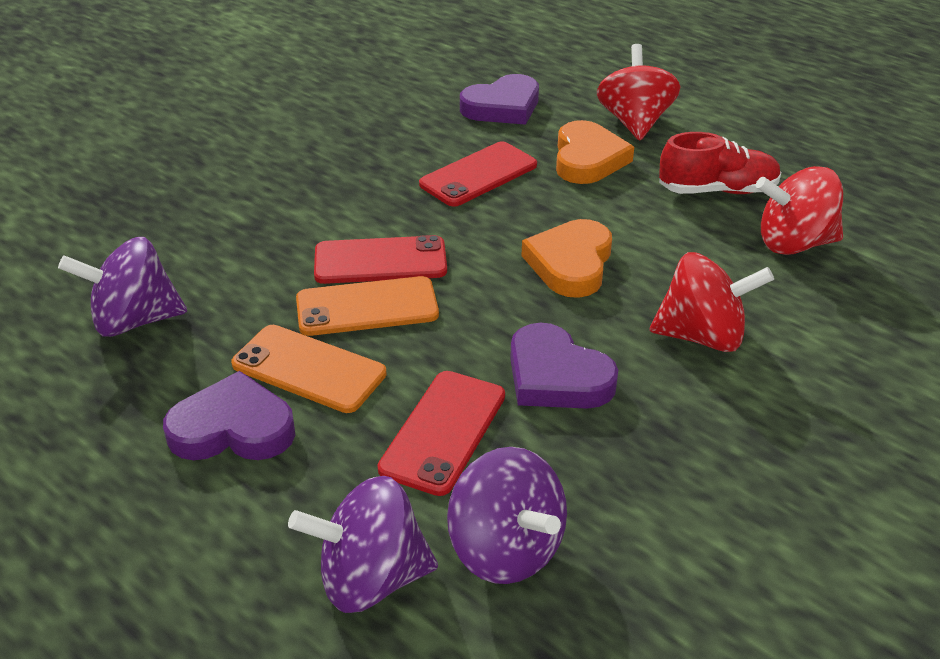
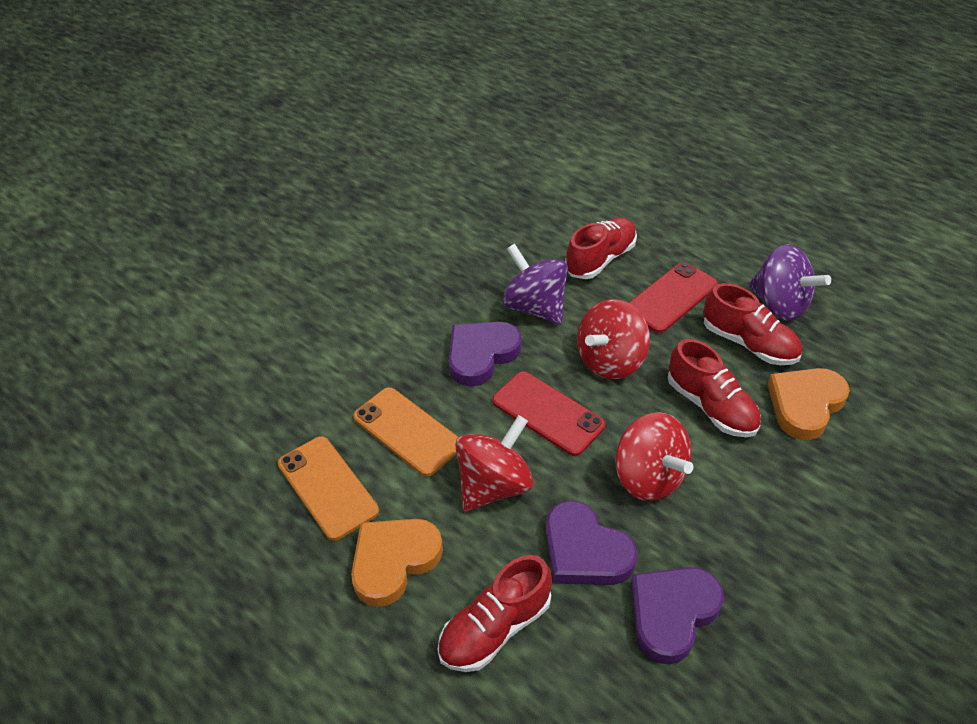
purple spinning top: 3 -> 2
red phone: 3 -> 2
red shoe: 1 -> 4

